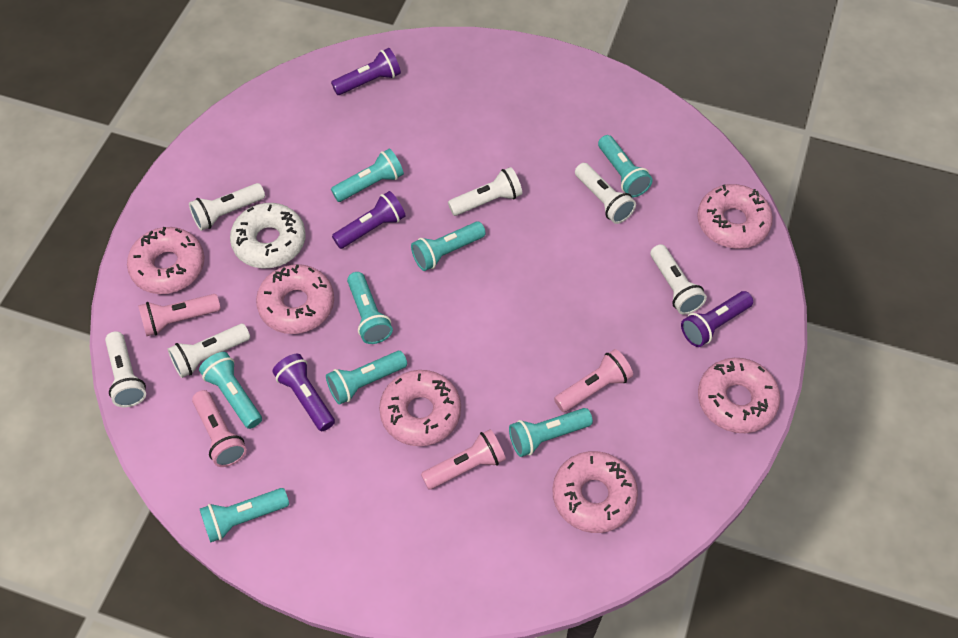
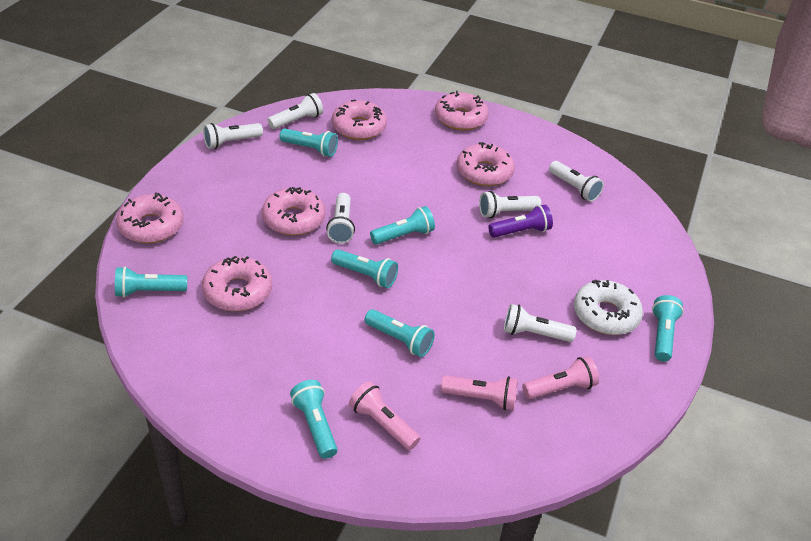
pink flashlight: 4 -> 3
purple flashlight: 4 -> 1
turquoise flashlight: 8 -> 7

